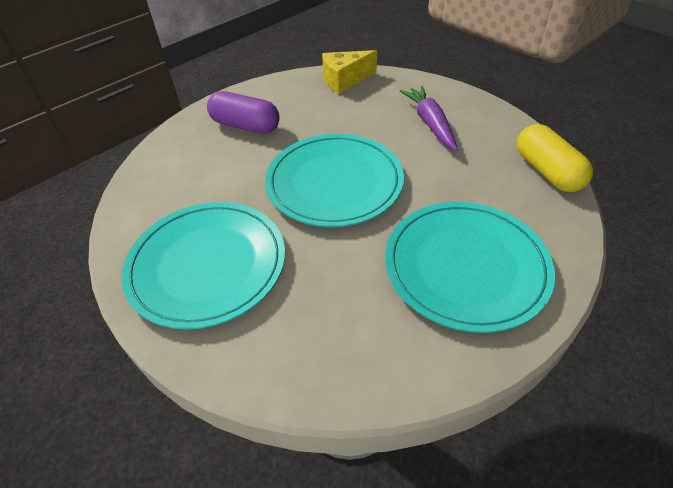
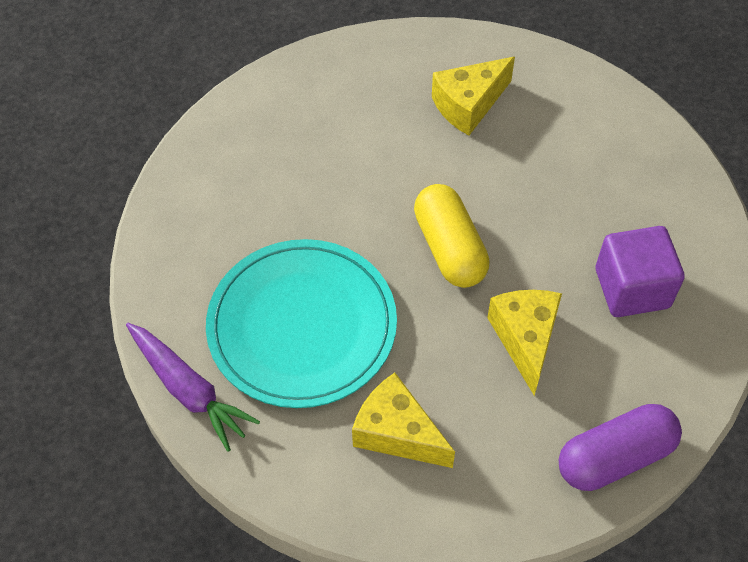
purple cube: 0 -> 1
turquoise plate: 3 -> 1
yellow cheese: 1 -> 3

